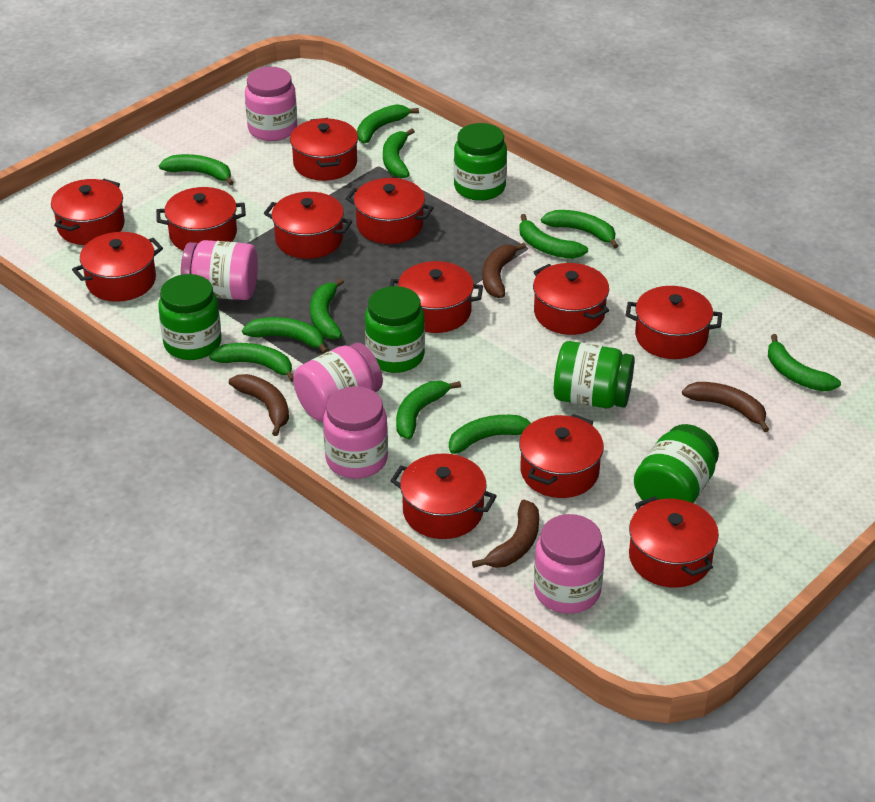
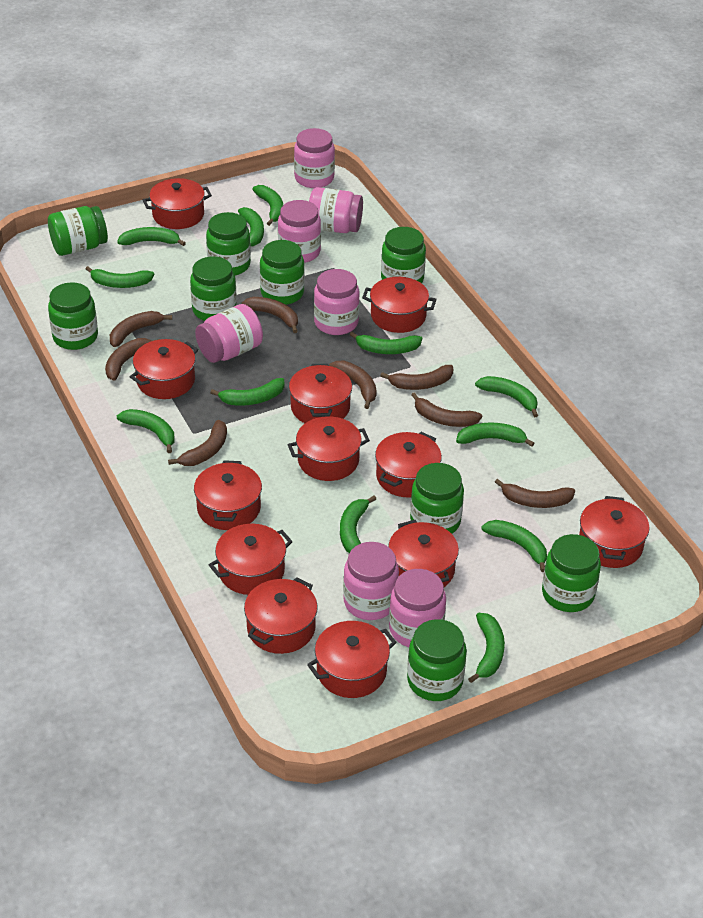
brown banana: 4 -> 8
green banana: 11 -> 12
green jar: 5 -> 9
pink jar: 5 -> 7

